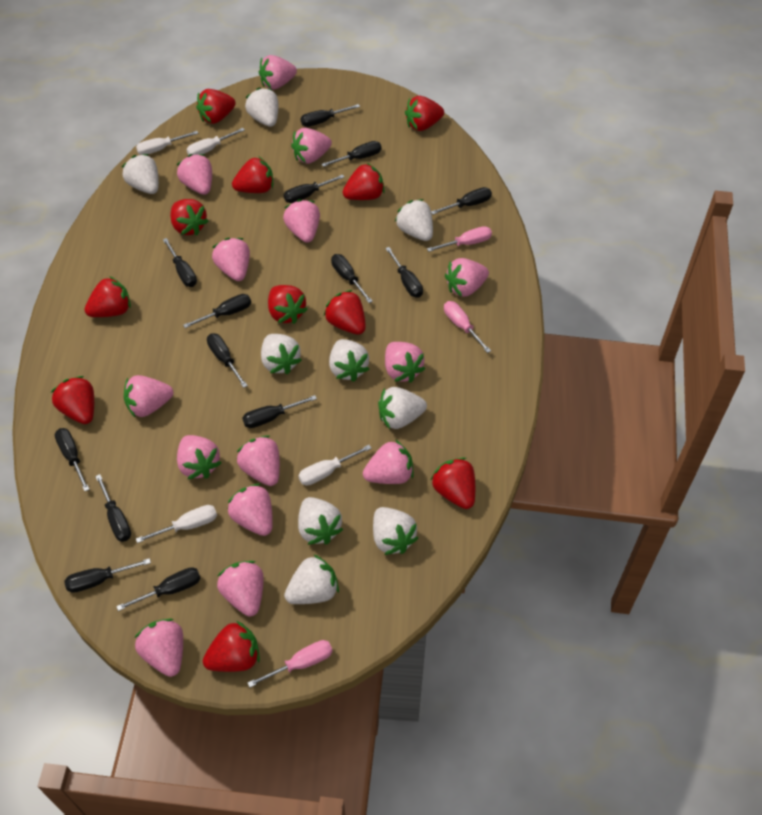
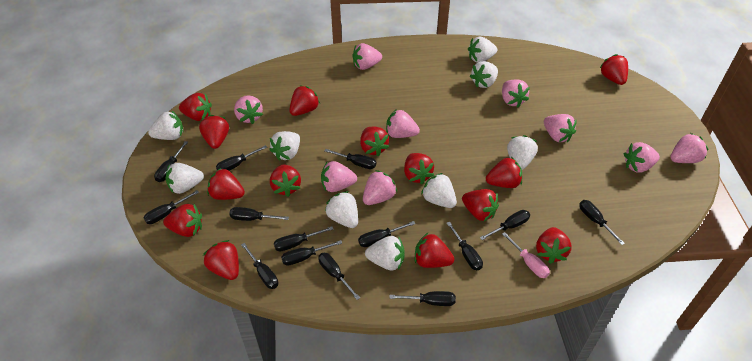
pink screwdriver: 3 -> 1
pink strawberry: 14 -> 9
red strawberry: 11 -> 14
white screwdriver: 4 -> 0

